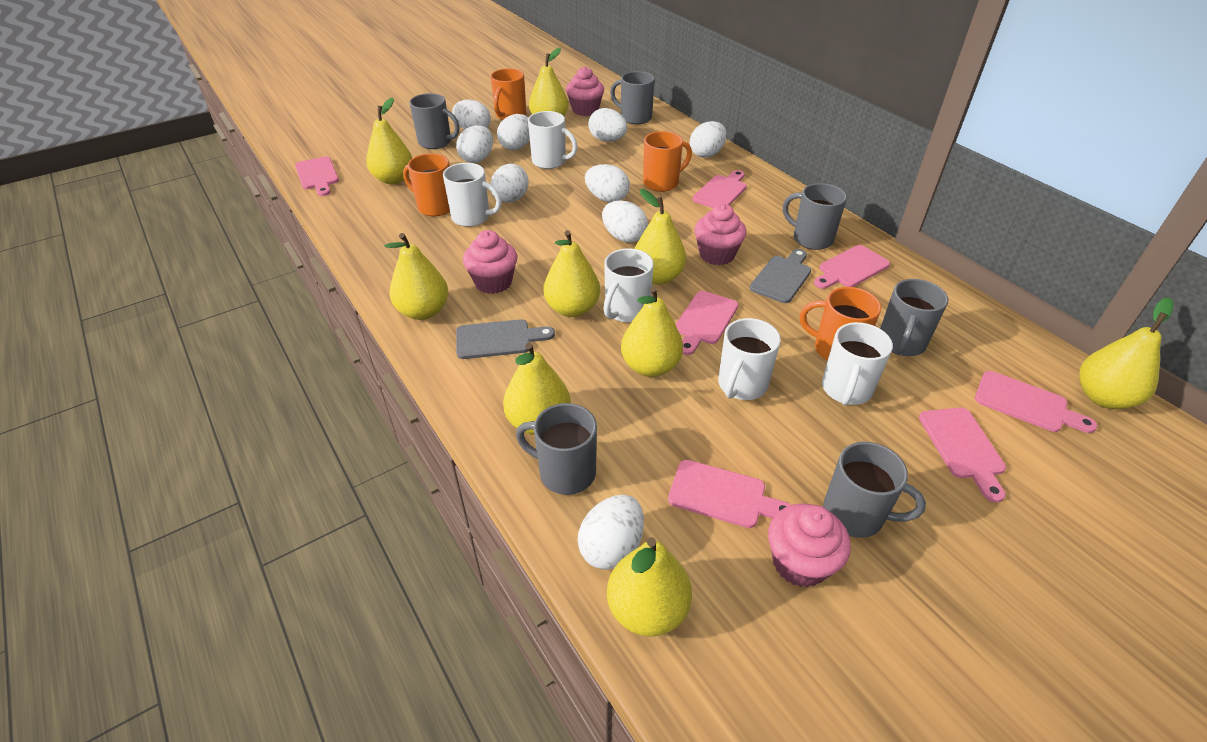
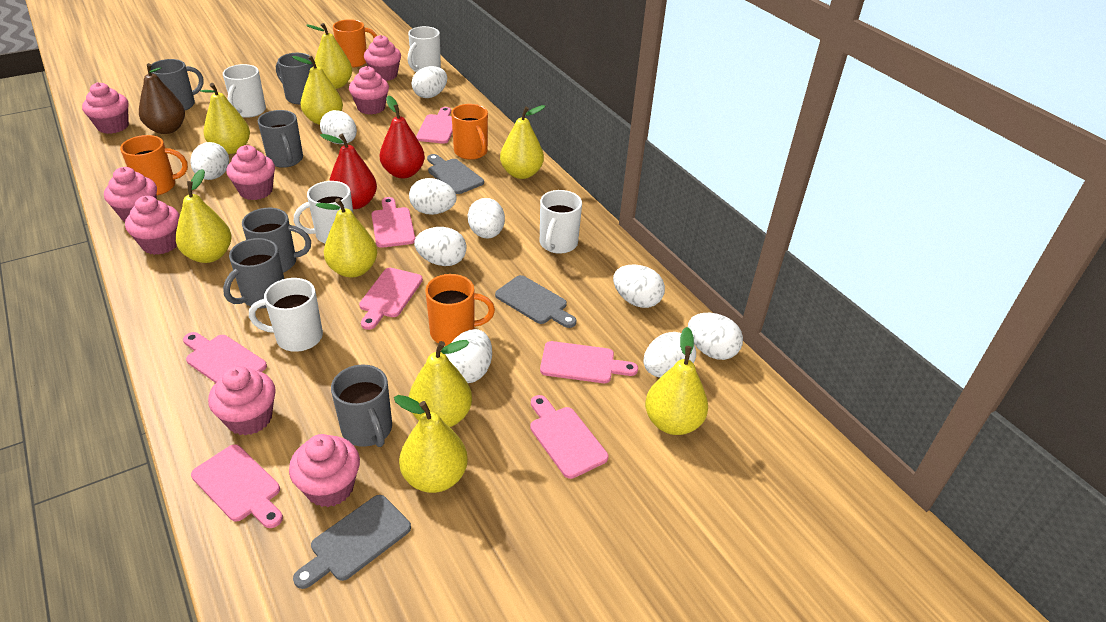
brown pear: 0 -> 1
grey cutting board: 2 -> 3
pink cupcake: 4 -> 8
red pear: 0 -> 2
white egg: 9 -> 10

